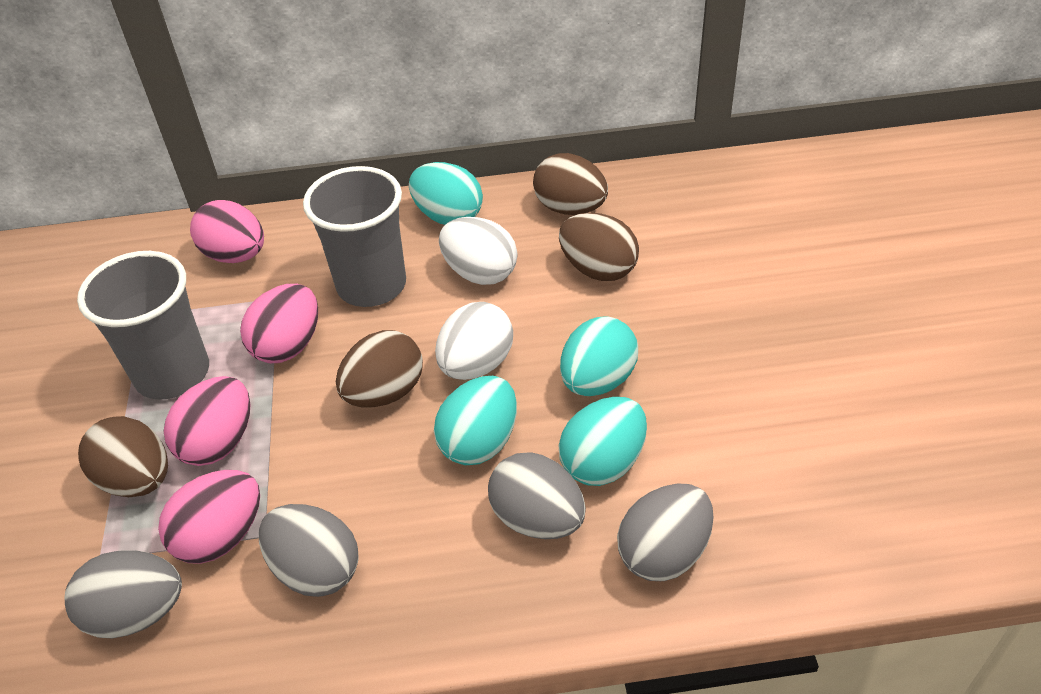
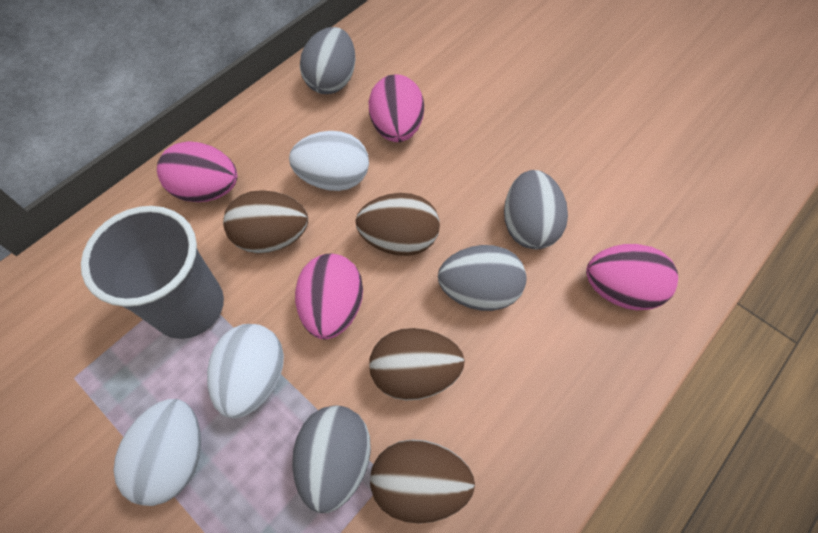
grey cup: 2 -> 1
turquoise egg: 4 -> 0
white egg: 2 -> 3

